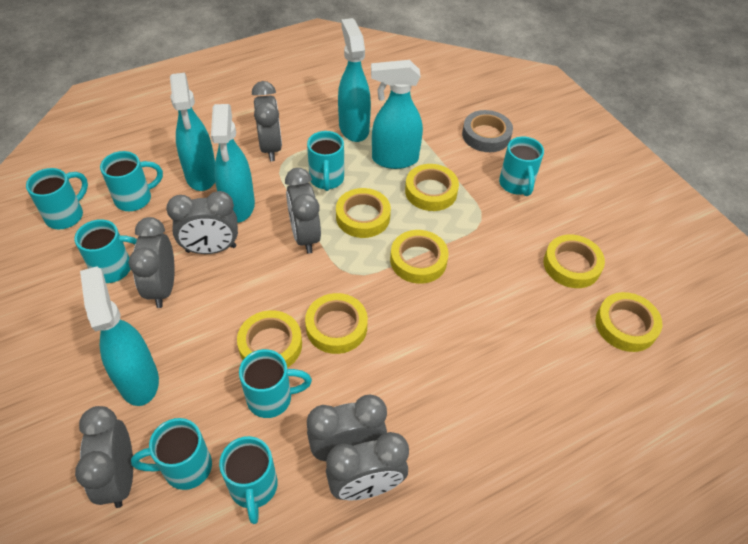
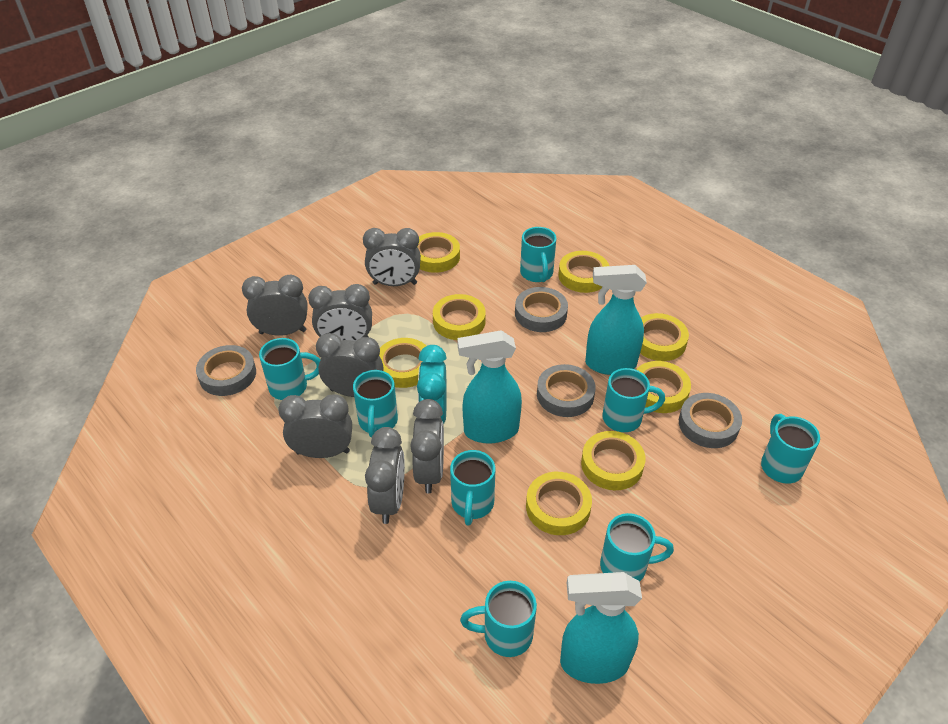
grey tape: 1 -> 4
turquoise clock: 0 -> 1
turquoise spray bottle: 5 -> 3
yellow tape: 7 -> 8

